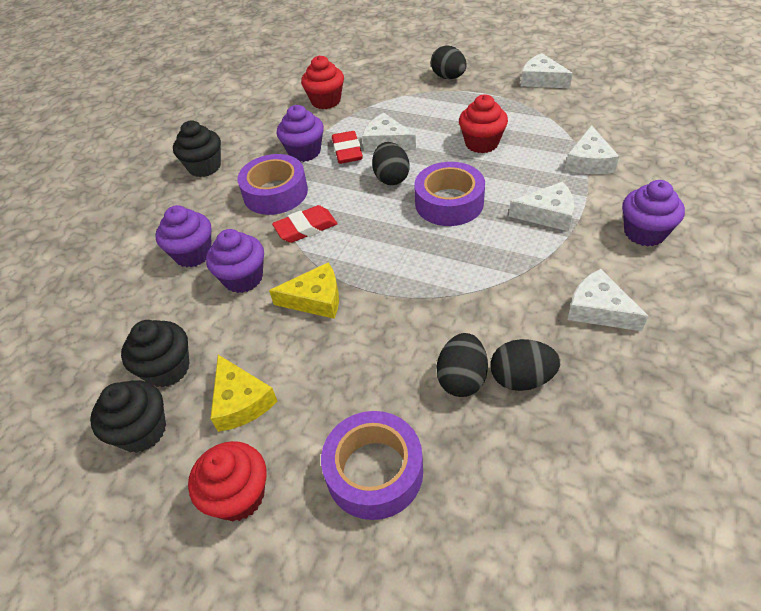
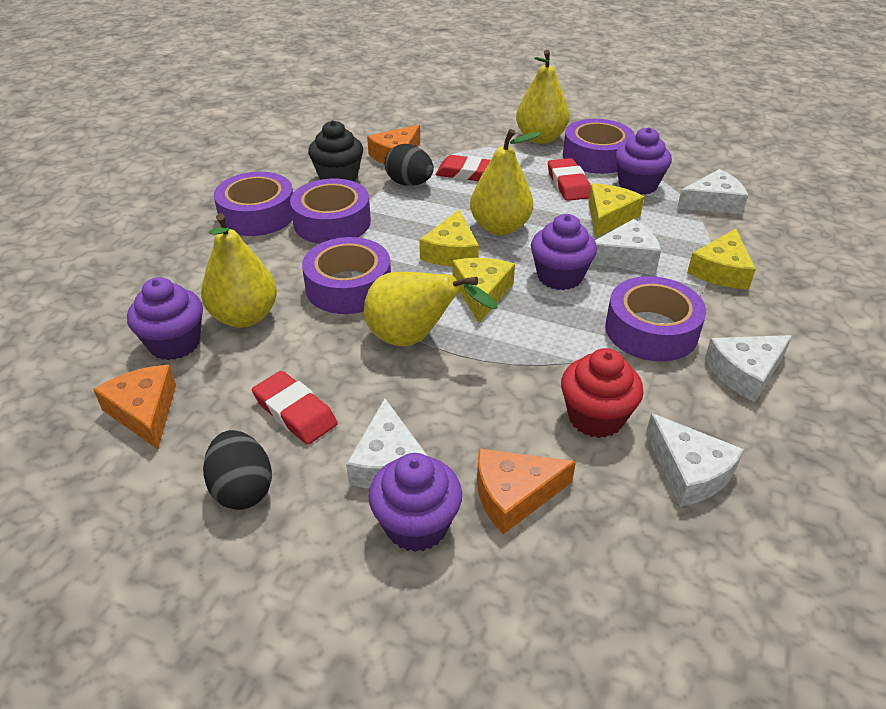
black cupcake: 3 -> 1
black egg: 4 -> 2
orange cheese: 0 -> 3
purple tape: 3 -> 5
red cupcake: 3 -> 1
red eraser: 2 -> 3
yellow cheese: 2 -> 4
yellow pear: 0 -> 4

